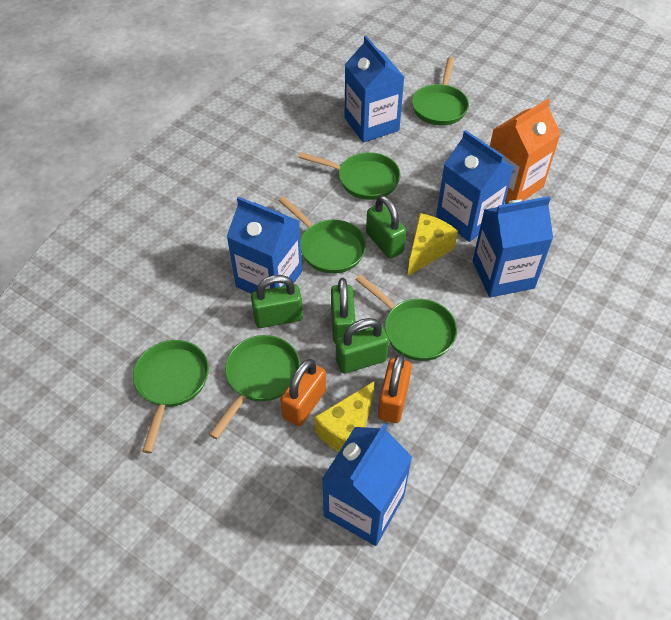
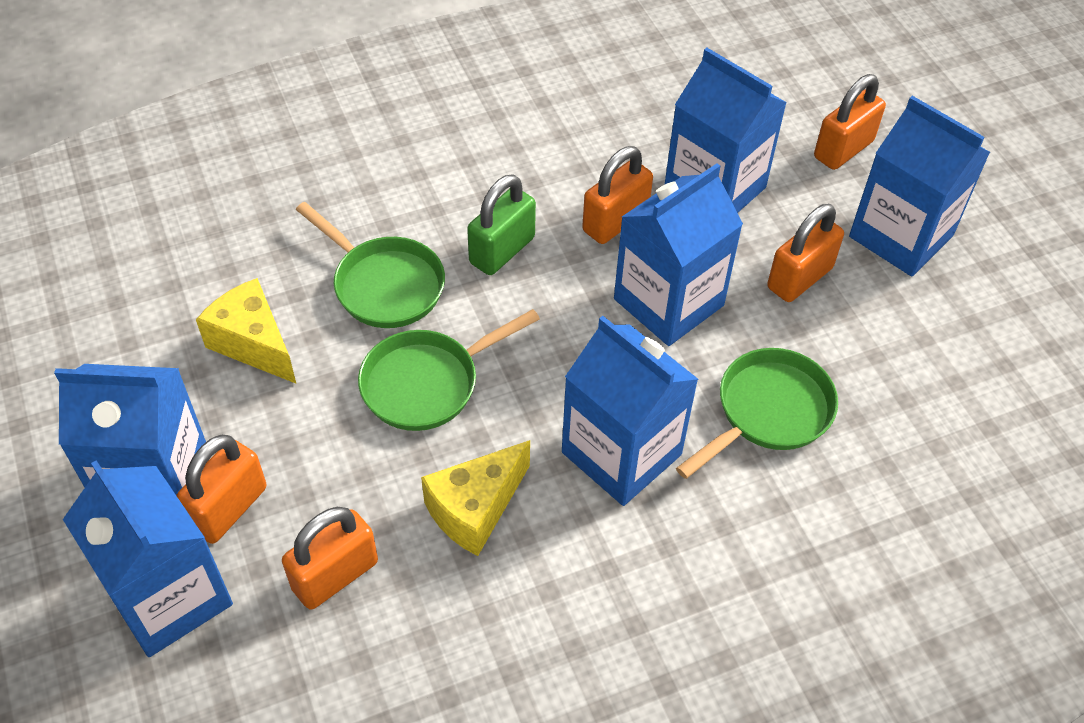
blue carton: 5 -> 6
green padlock: 4 -> 1
green pan: 6 -> 3
orange carton: 1 -> 0
orange padlock: 2 -> 5

